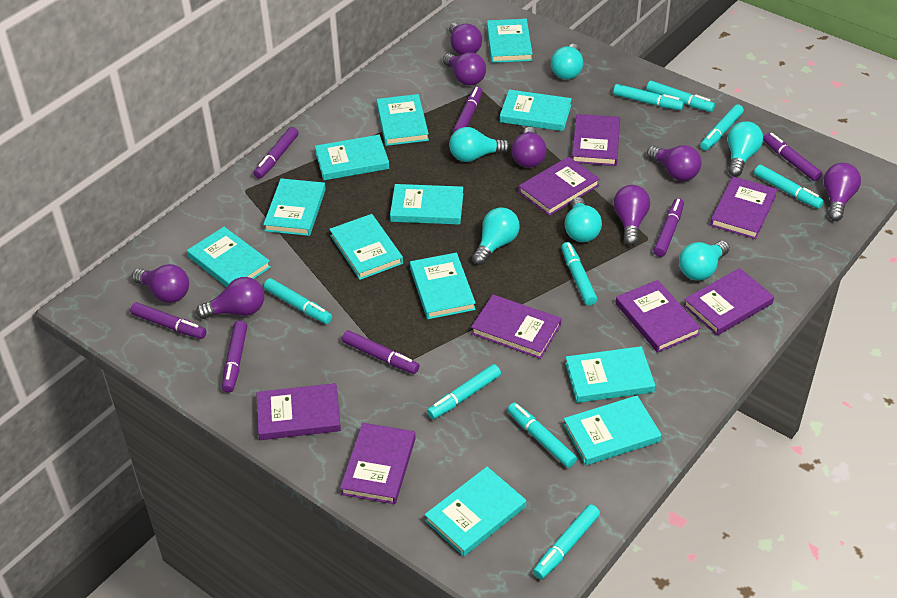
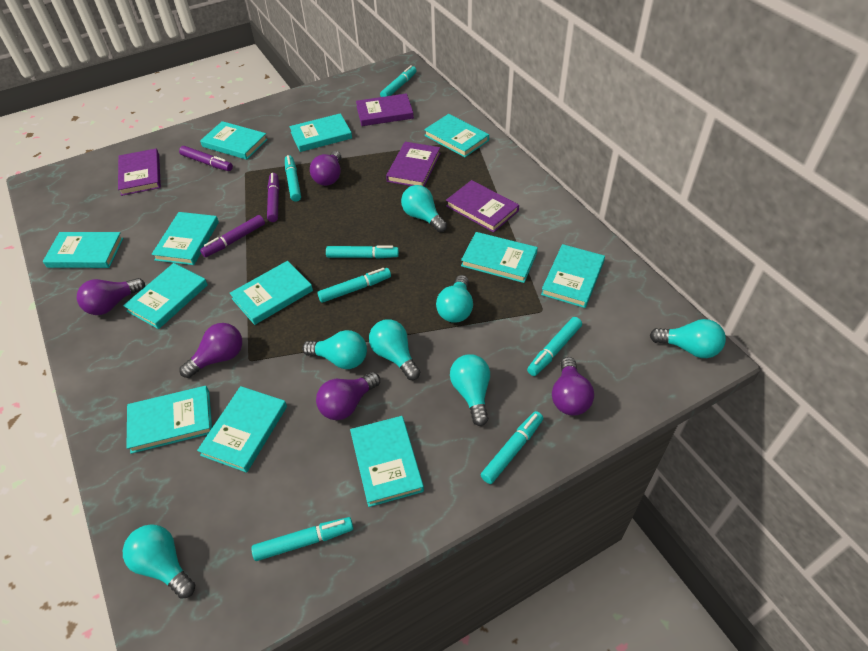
purple book: 8 -> 4
purple light bulb: 8 -> 5
purple marker: 7 -> 3
turquoise light bulb: 6 -> 7
turquoise marker: 9 -> 7

